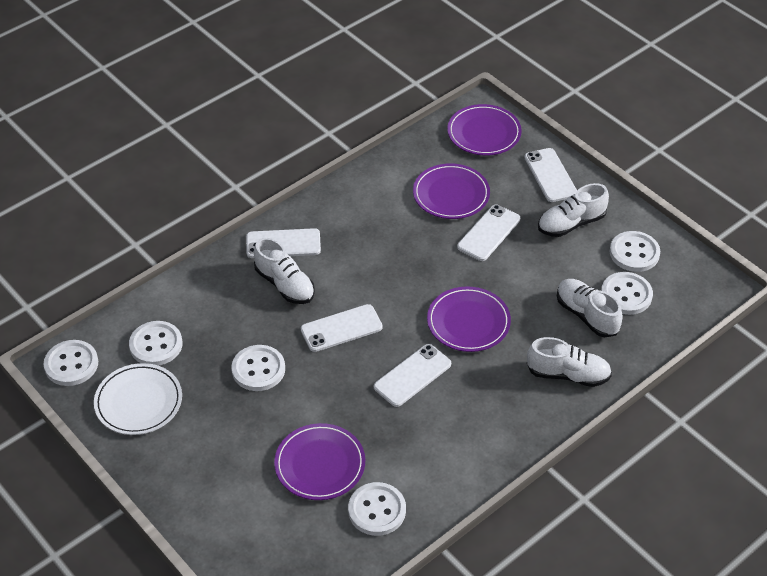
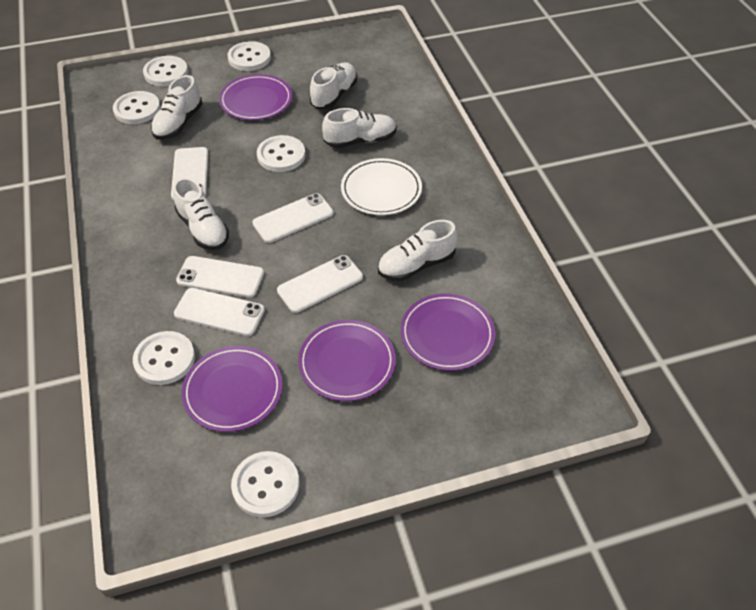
white shoe: 4 -> 5

